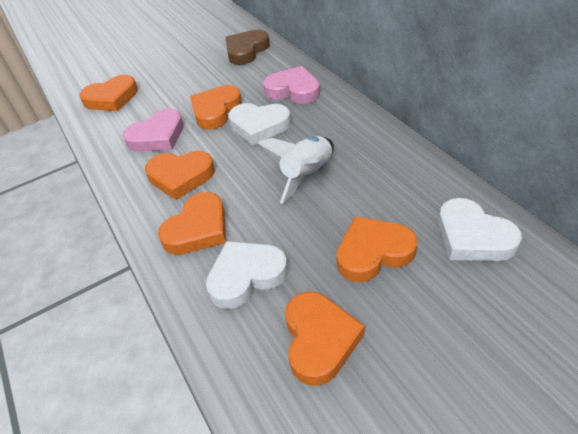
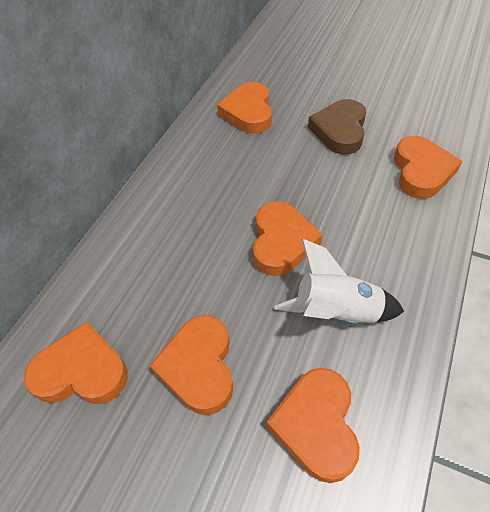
pink heart: 2 -> 0
white heart: 3 -> 0

